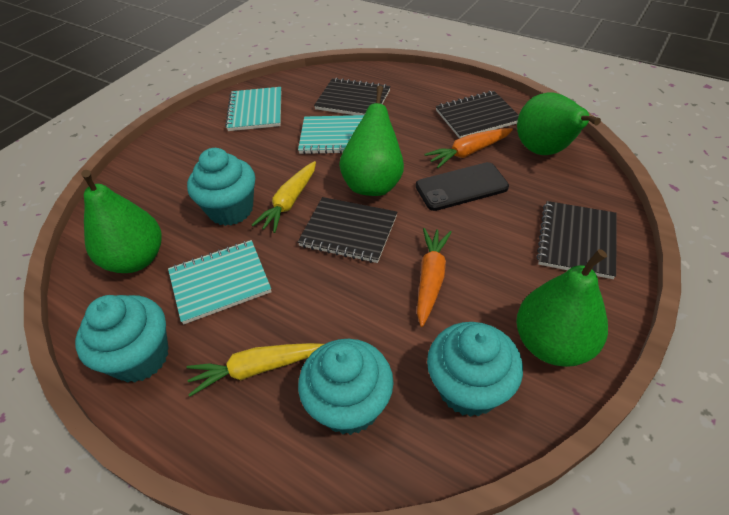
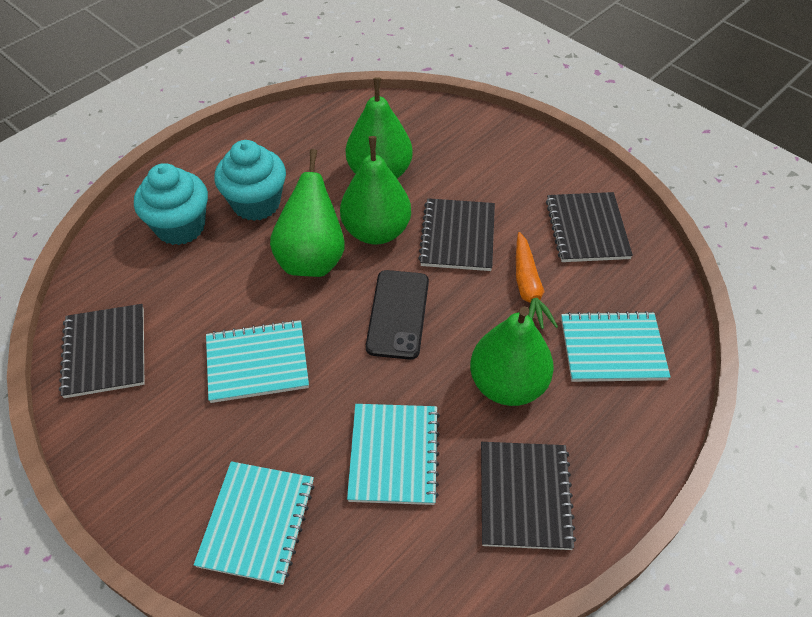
orange carrot: 2 -> 1
turquoise cupcake: 4 -> 2
turquoise notebook: 3 -> 4
yellow carrot: 2 -> 0

